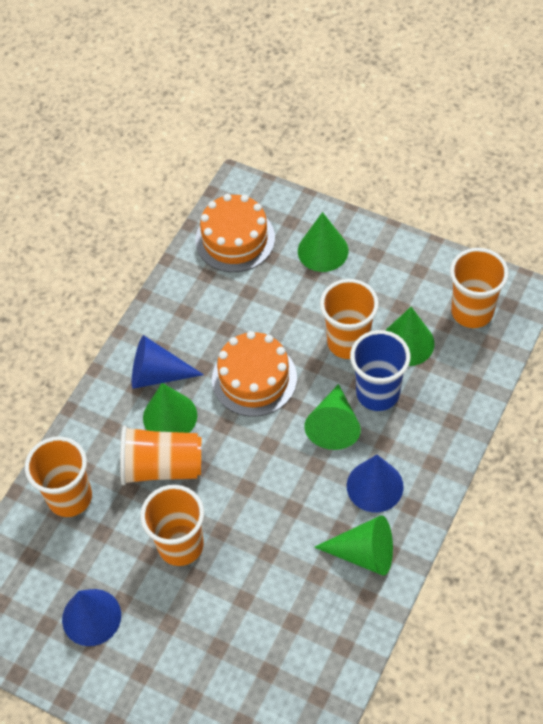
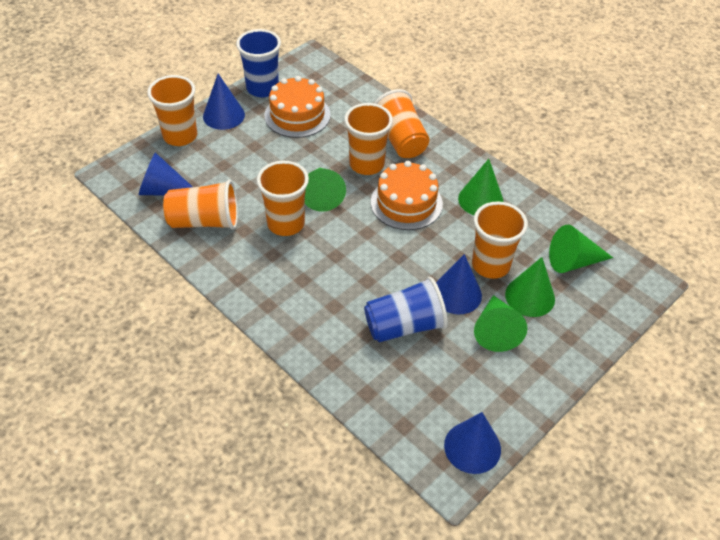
blue cone: 3 -> 4
blue cup: 1 -> 2
orange cup: 5 -> 6

